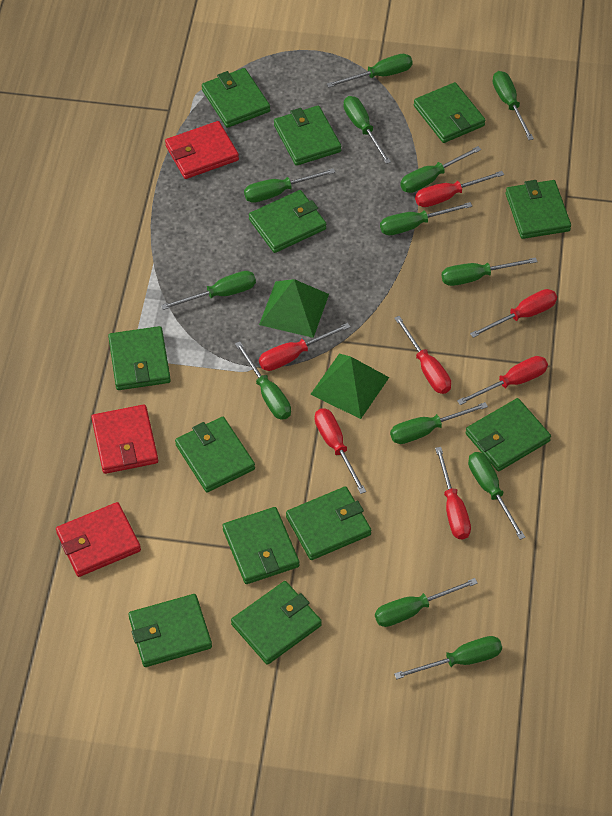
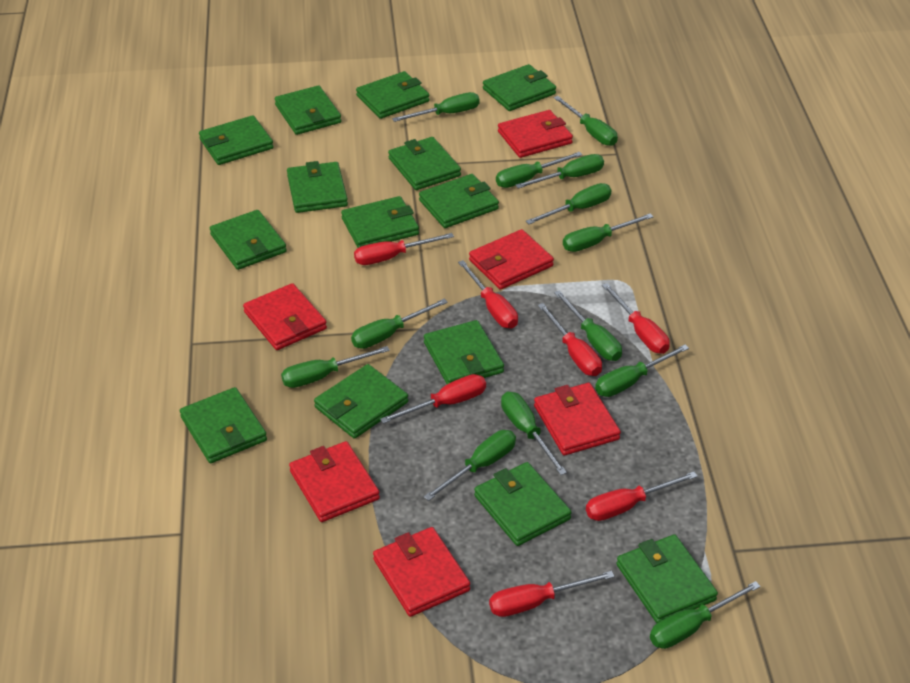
green pyramid: 2 -> 0
green wallet: 12 -> 14
red wallet: 3 -> 6

